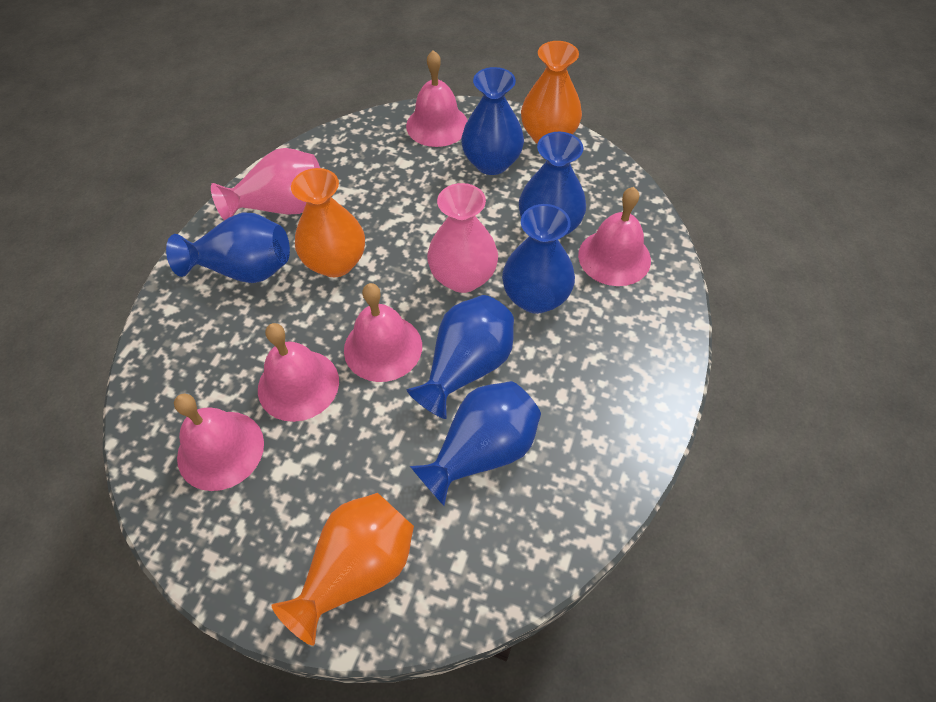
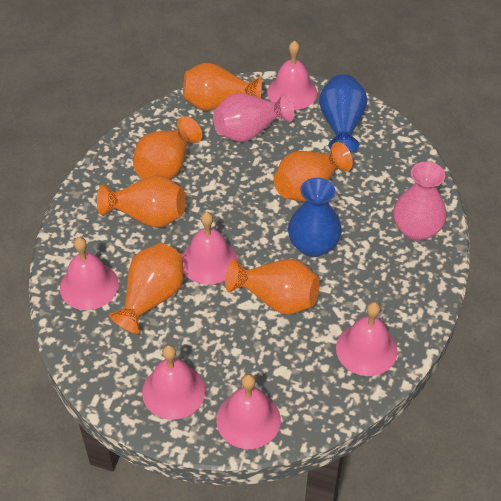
blue vase: 6 -> 2
orange vase: 3 -> 6
pink bell: 5 -> 6

